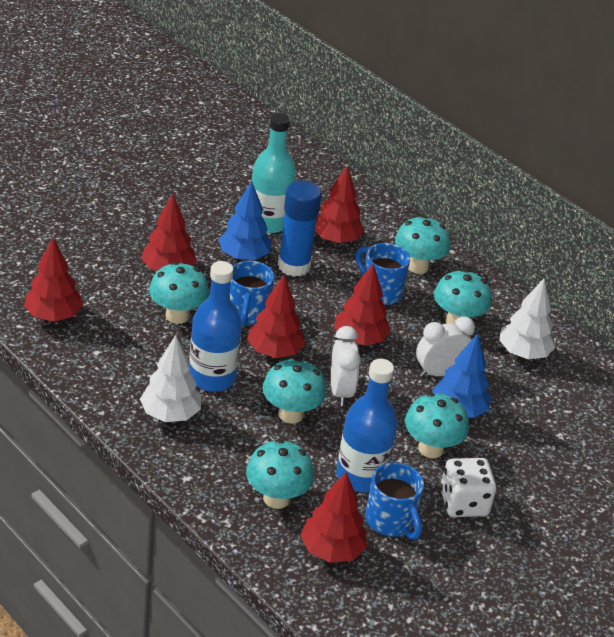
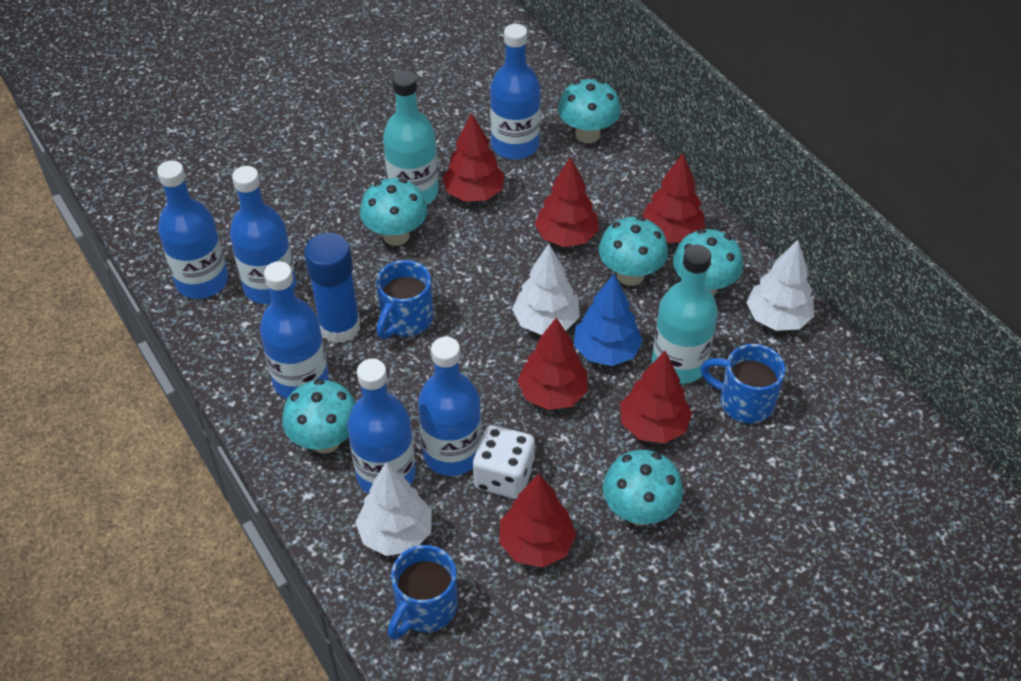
blue bottle: 2 -> 6
blue tree: 2 -> 1
turquoise bottle: 1 -> 2
white clock: 2 -> 0
white tree: 2 -> 3

